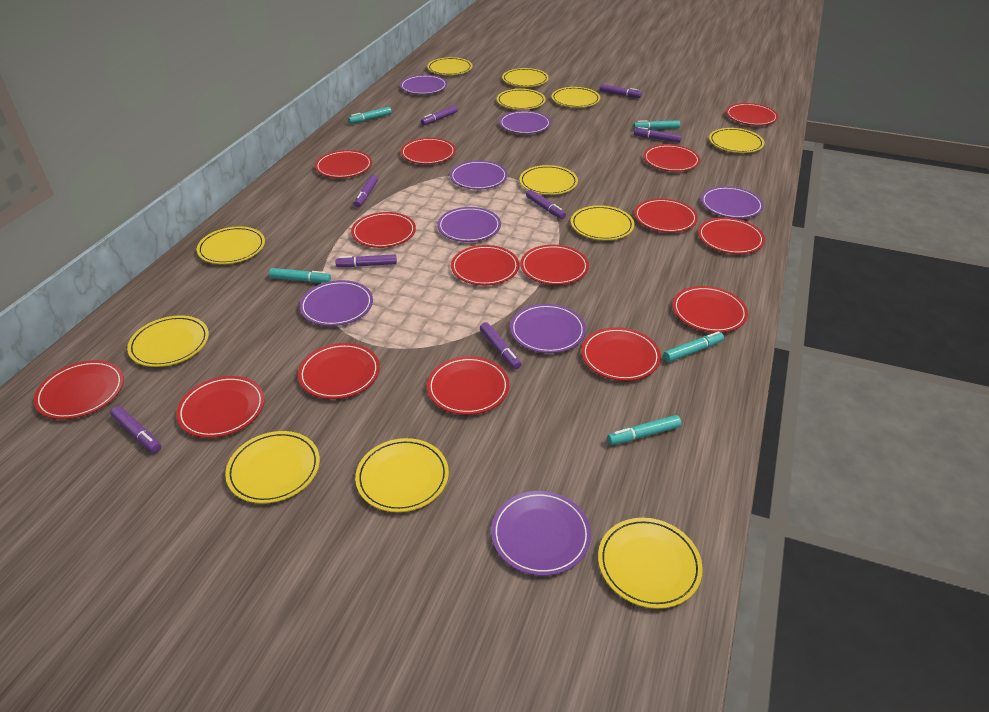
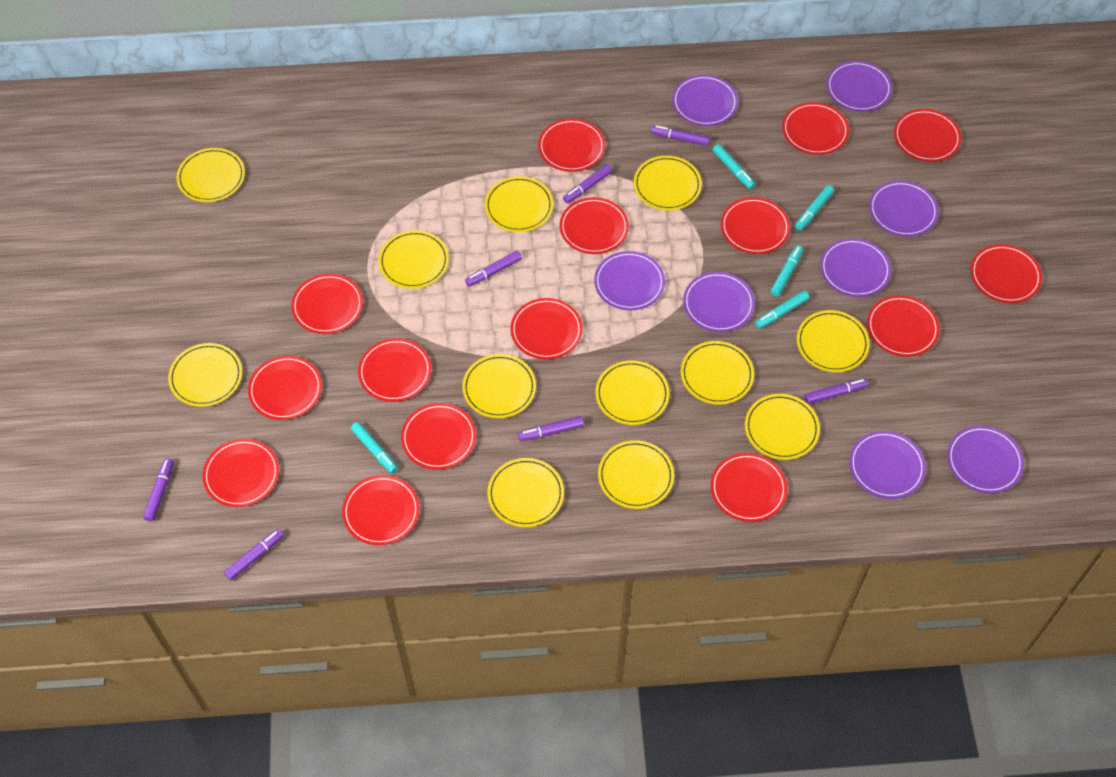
purple marker: 8 -> 7

